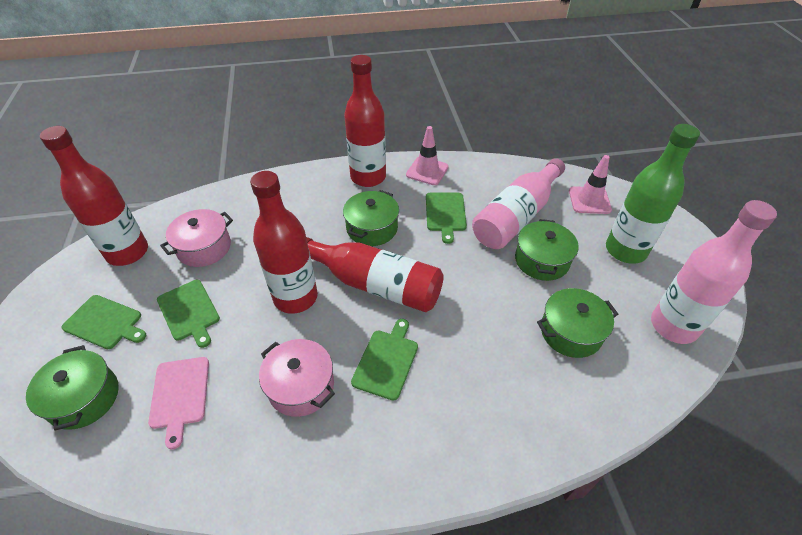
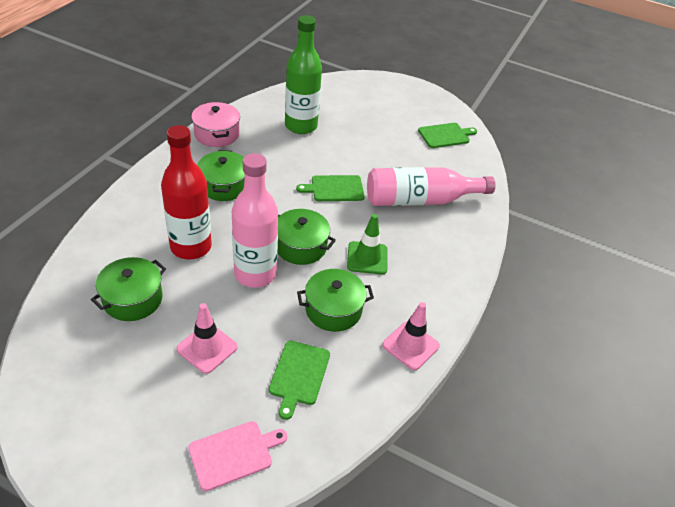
green cutting board: 4 -> 3
green traffic cone: 0 -> 1
pink pot: 2 -> 1
red bottle: 4 -> 1

